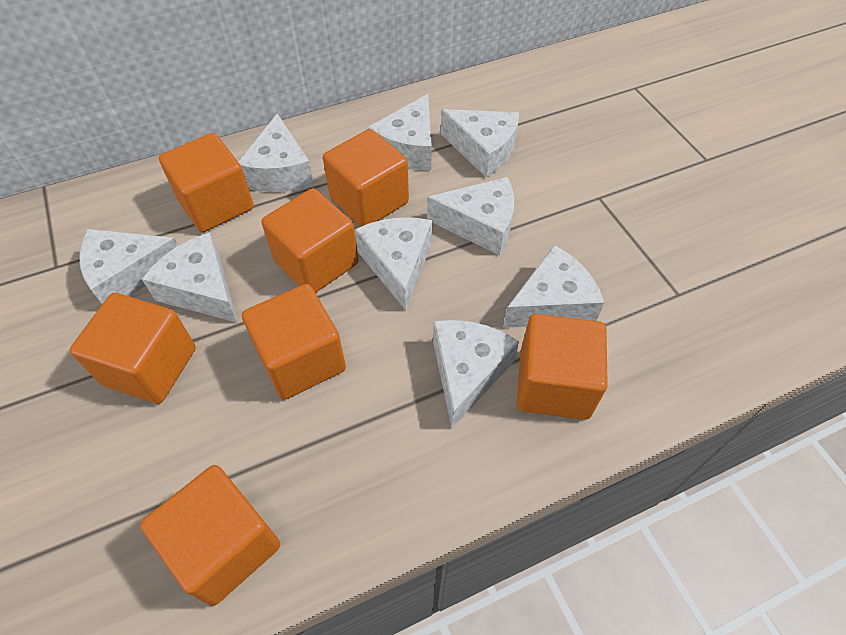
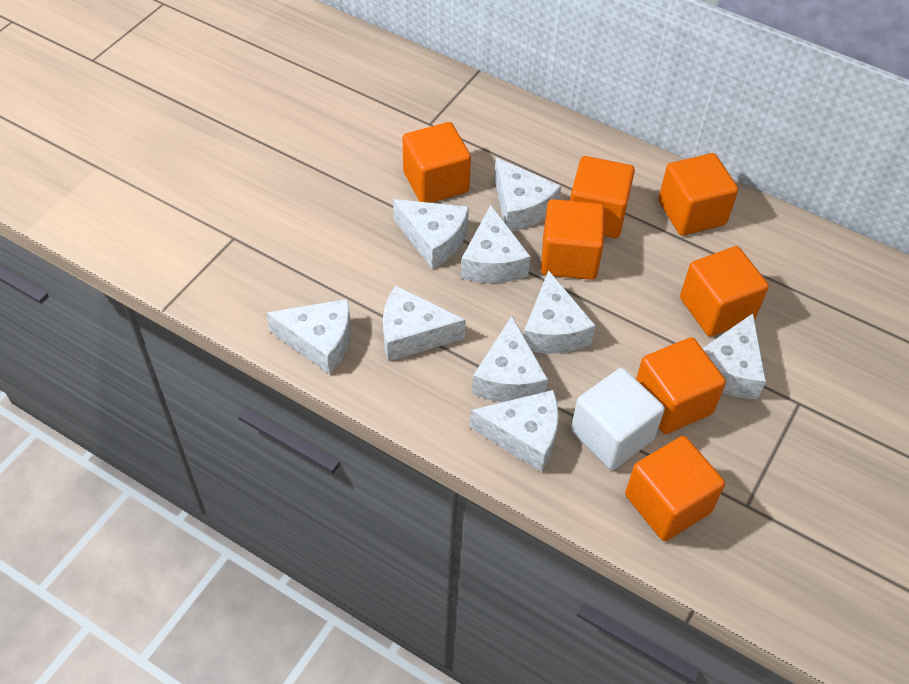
white cube: 0 -> 1

